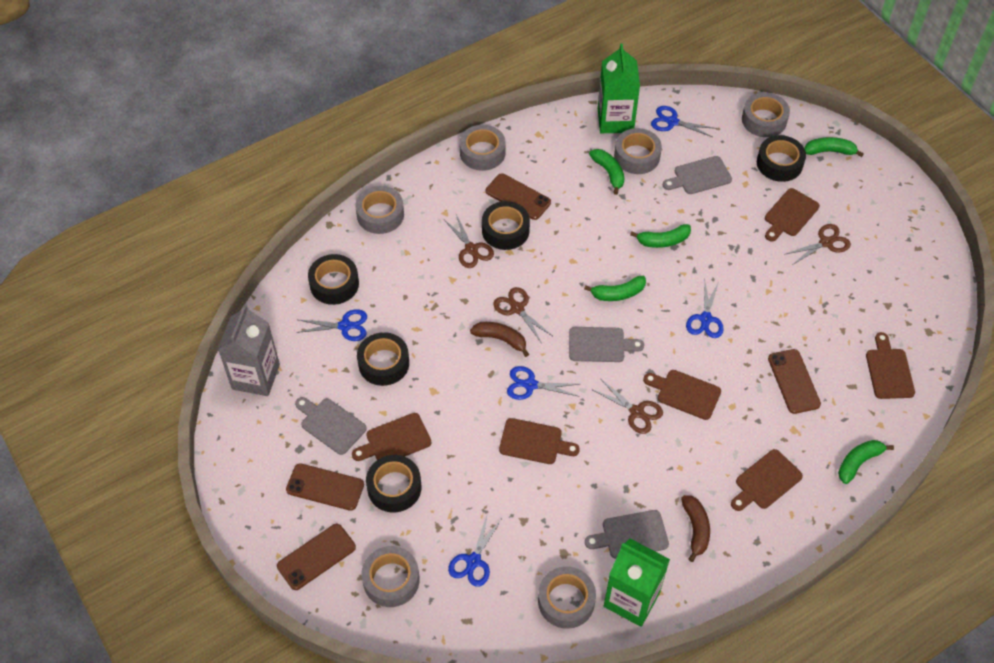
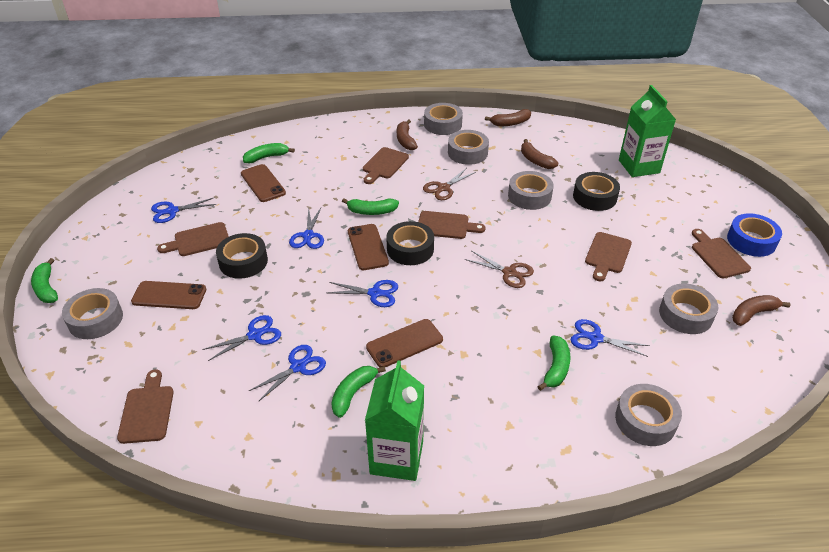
black tape: 5 -> 3
blue scissors: 5 -> 6
blue tape: 0 -> 1
brown banana: 2 -> 4
brown scissors: 4 -> 2
grey carton: 1 -> 0
grey cutting board: 4 -> 0

